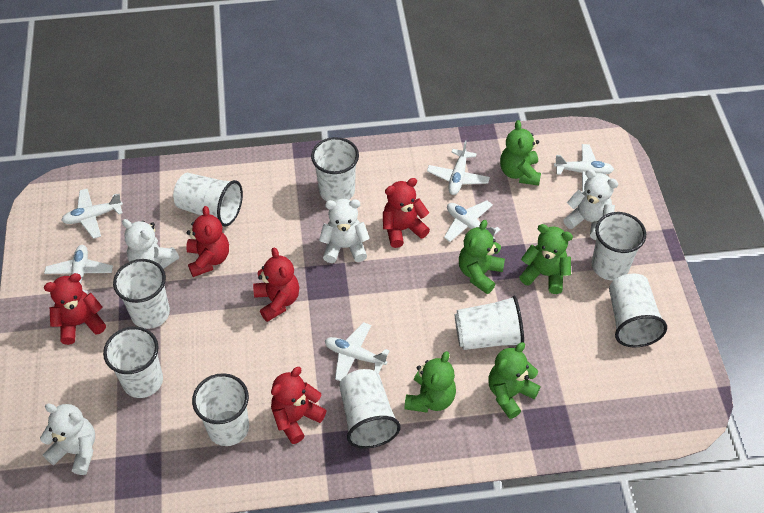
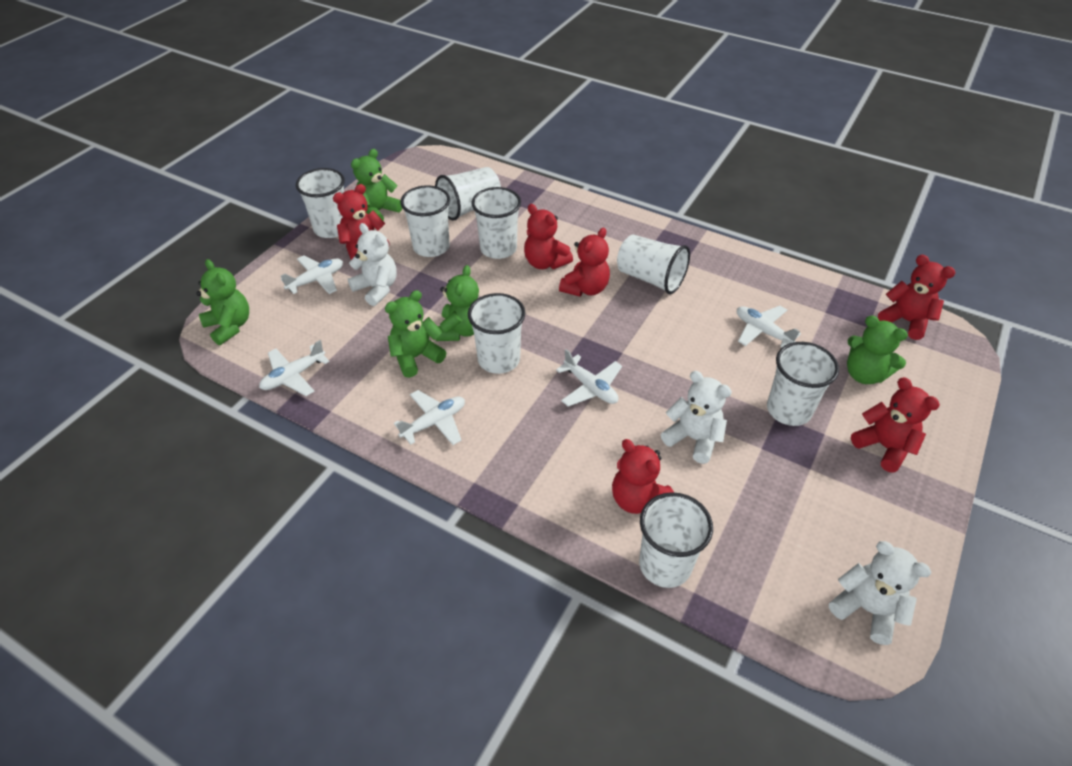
red teddy bear: 5 -> 6
white cup: 9 -> 8
white plane: 6 -> 5
white teddy bear: 4 -> 3

